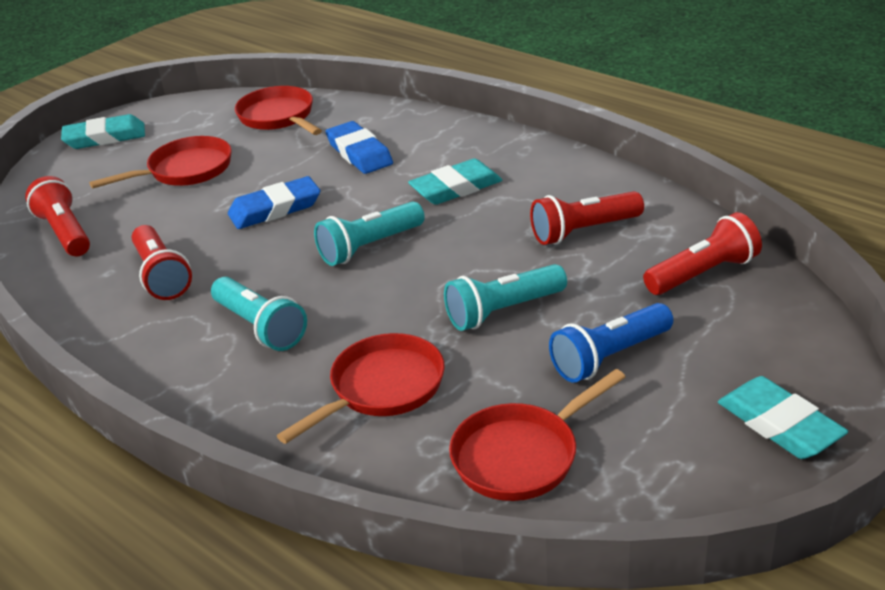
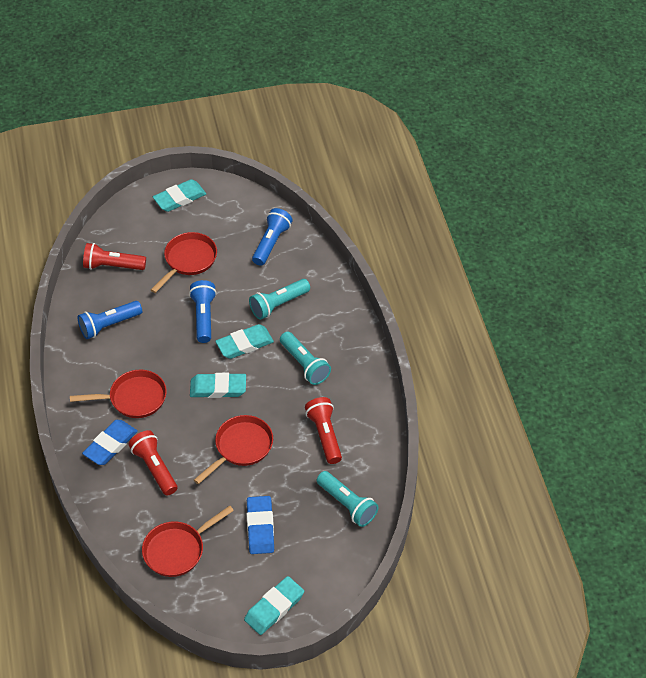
blue flashlight: 1 -> 3
red flashlight: 4 -> 3
turquoise eraser: 3 -> 4

